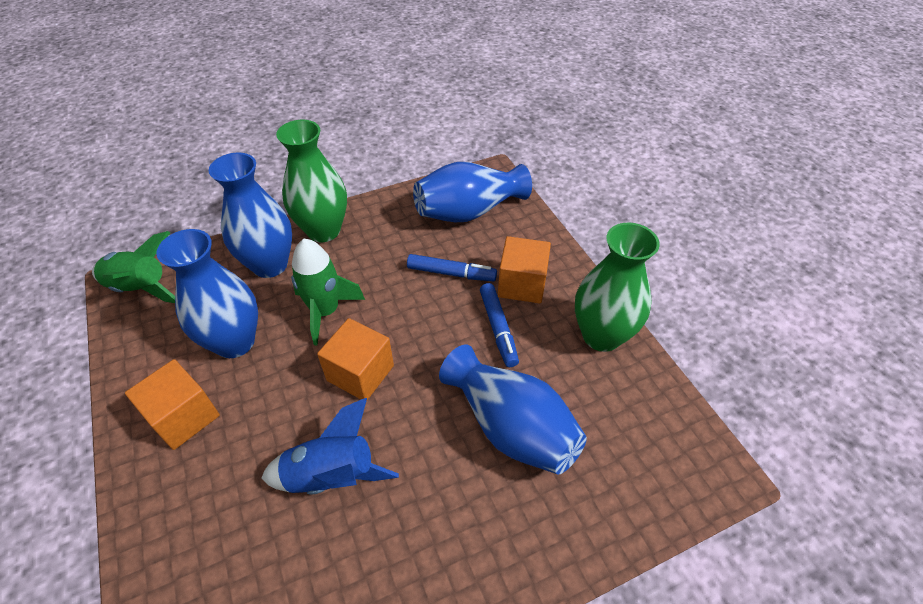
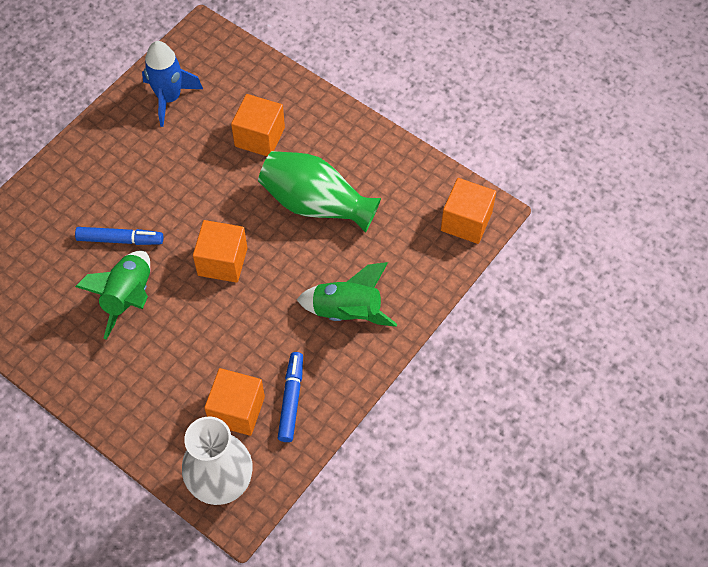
blue vase: 4 -> 0
green vase: 2 -> 1
orange cube: 3 -> 4
white vase: 0 -> 1

